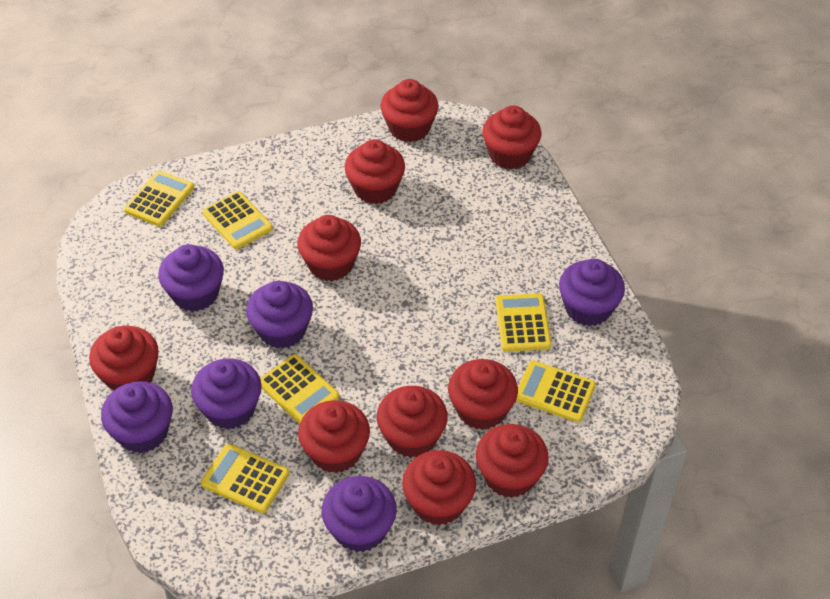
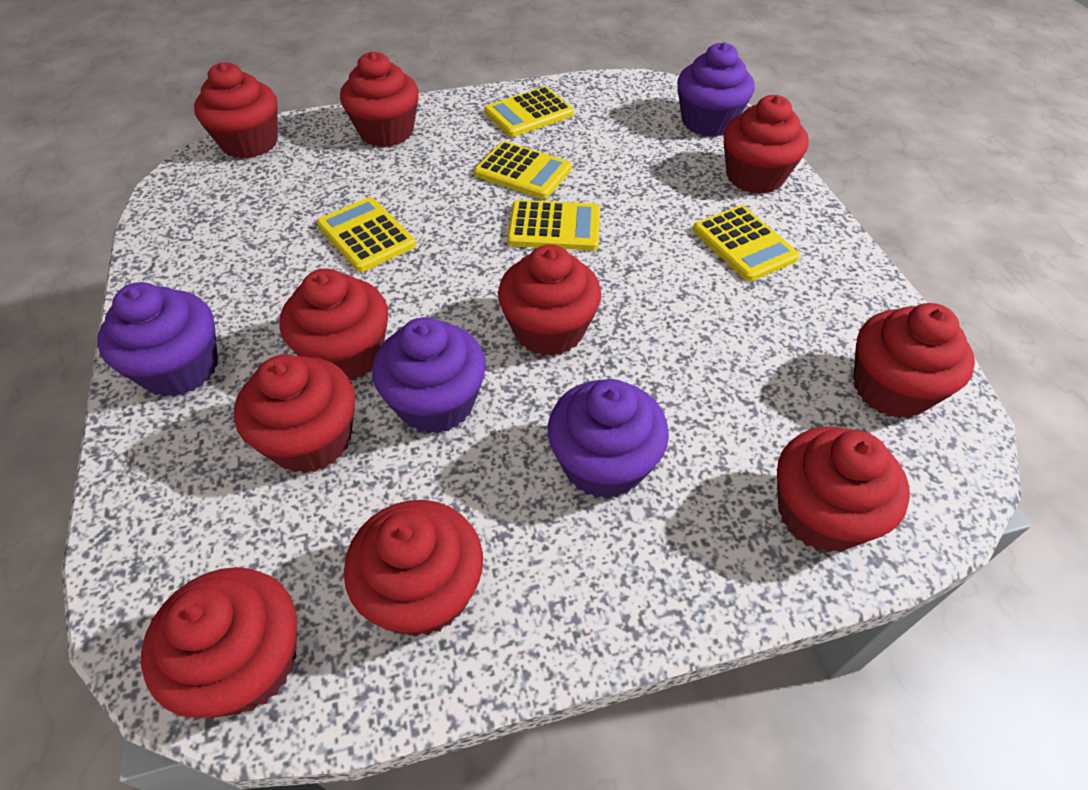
purple cupcake: 6 -> 4
yellow calculator: 6 -> 5

